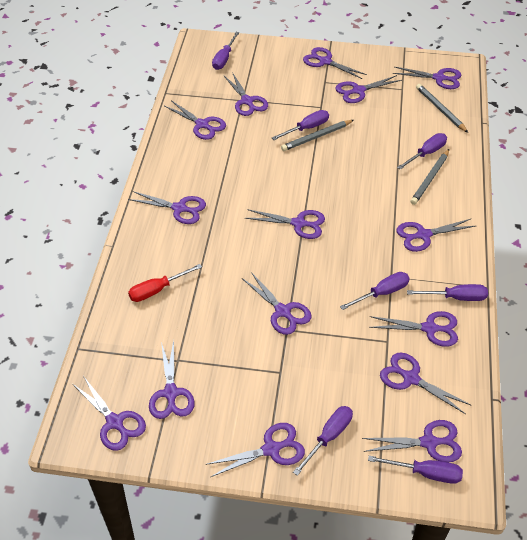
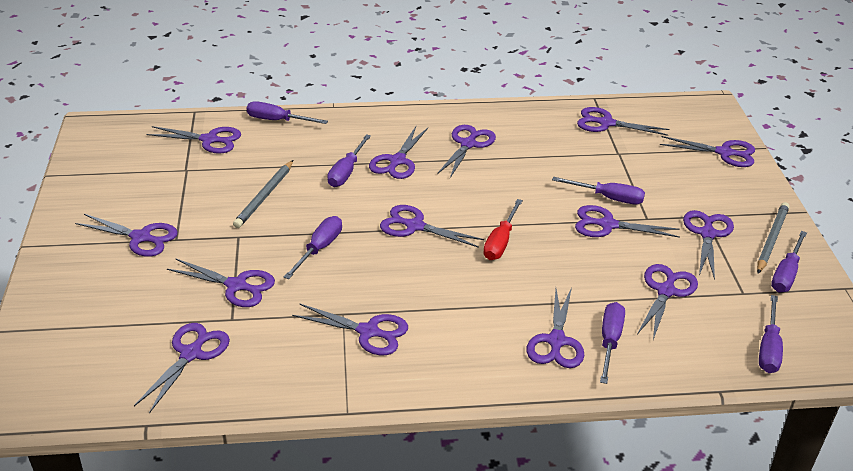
grey pencil: 3 -> 2
purple scissors: 15 -> 14

